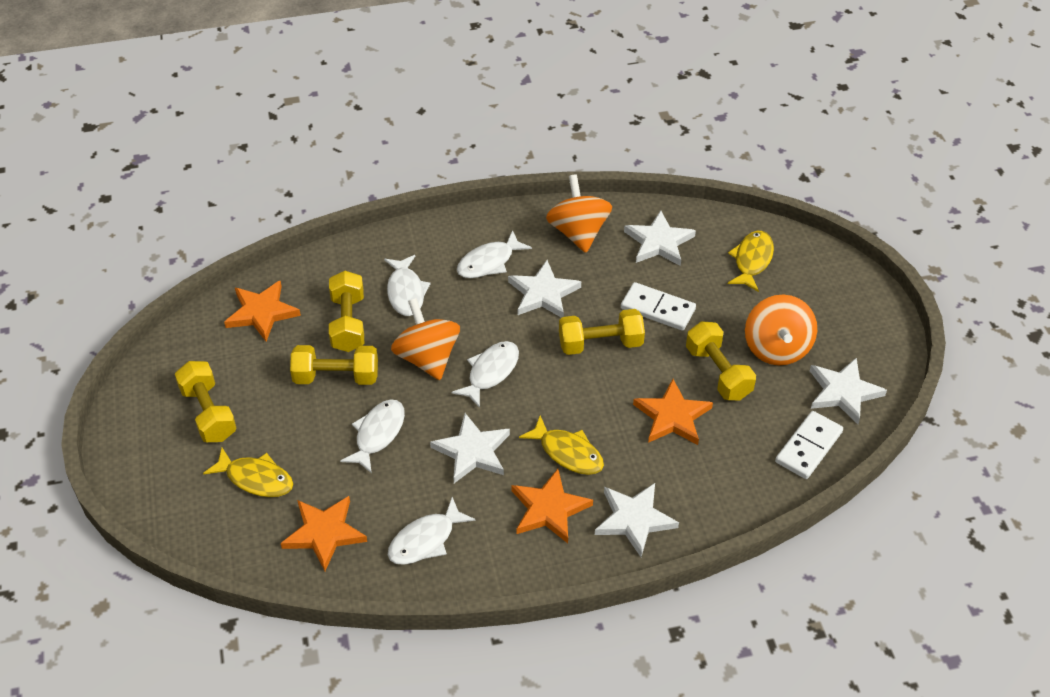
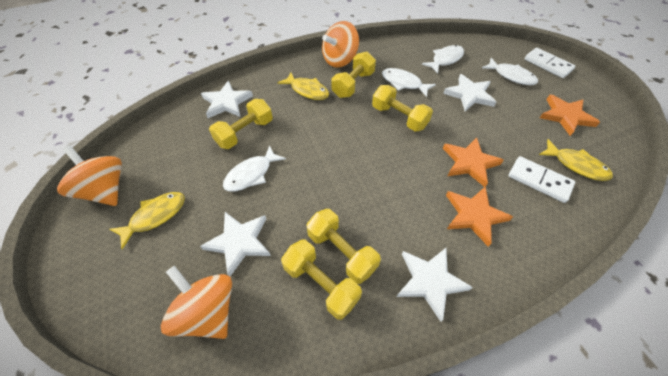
orange star: 4 -> 3
white fish: 5 -> 4
white star: 5 -> 4

